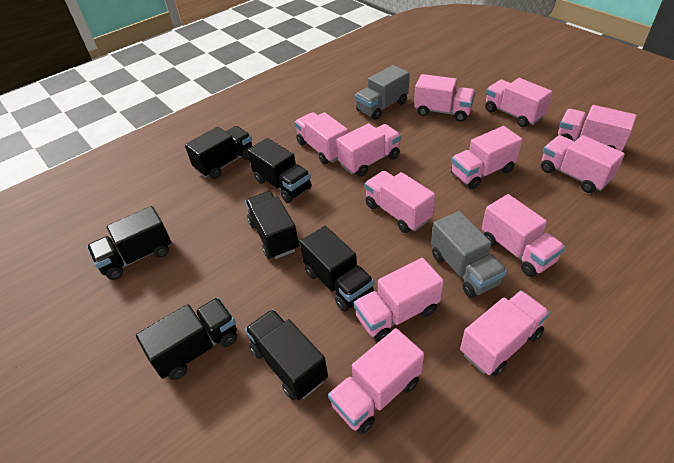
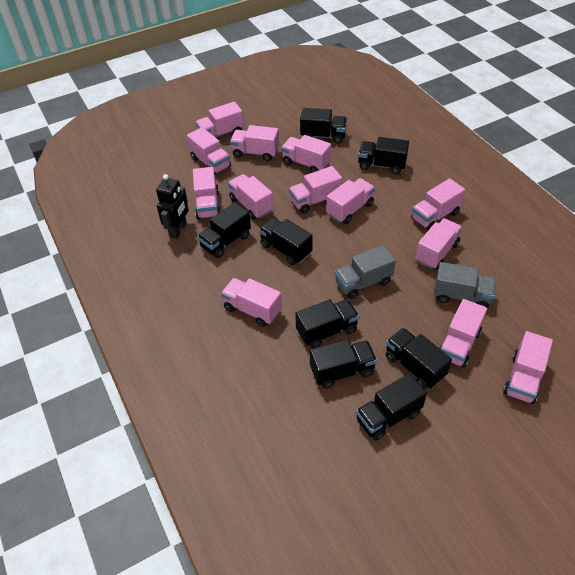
black robot: 0 -> 1
black truck: 7 -> 8
pink truck: 12 -> 13

